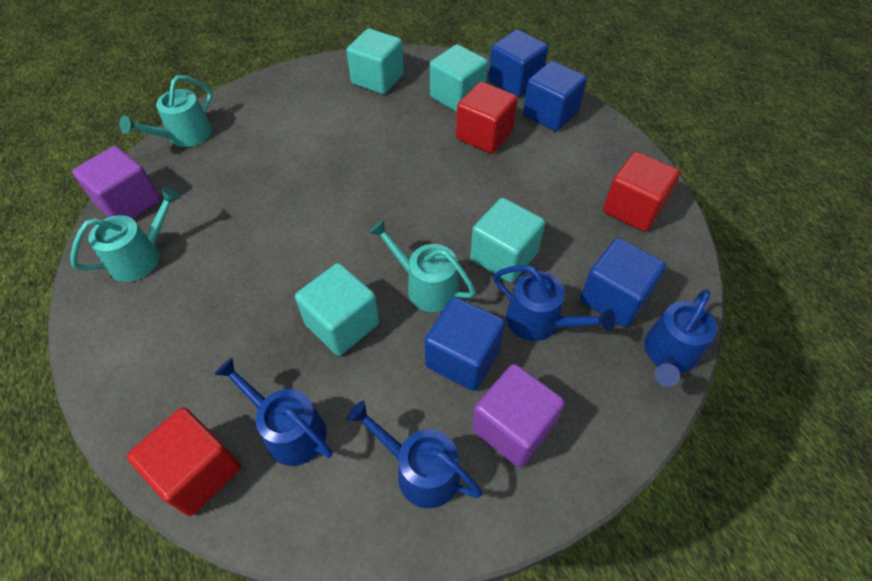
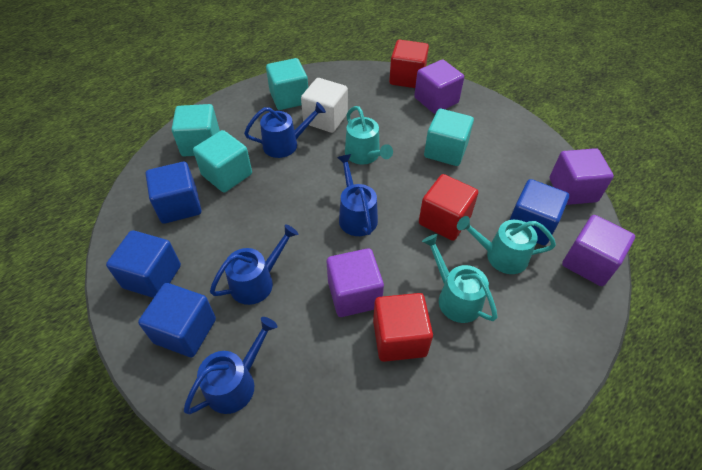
purple cube: 2 -> 4
white cube: 0 -> 1

